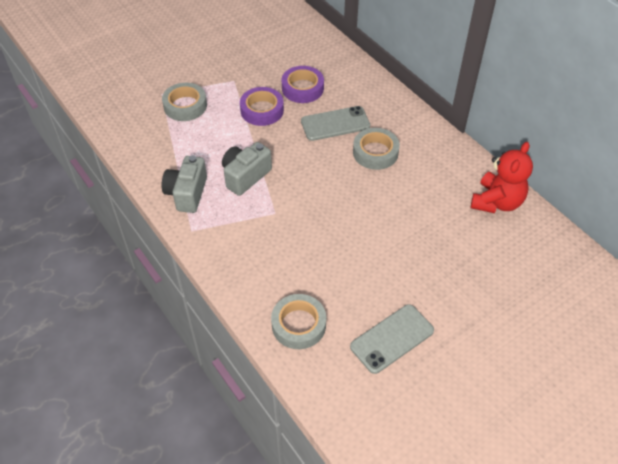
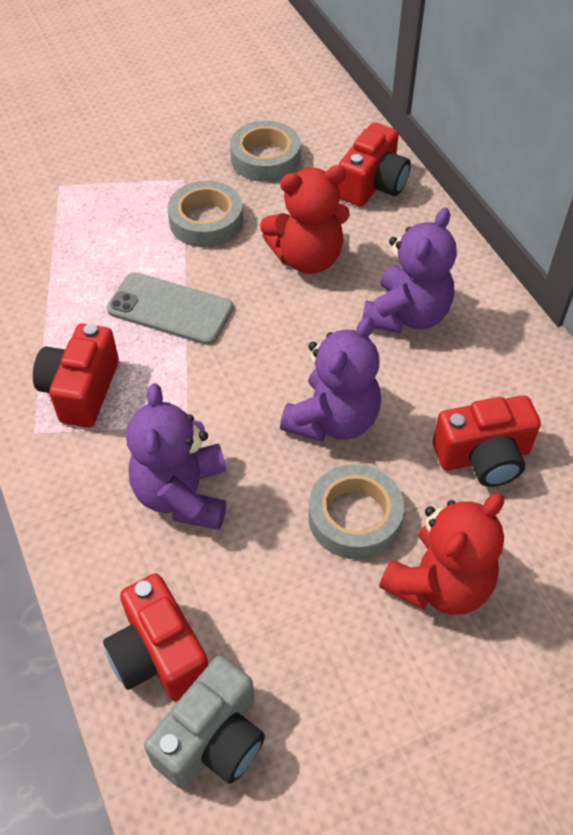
grey camera: 2 -> 1
grey phone: 2 -> 1
purple tape: 2 -> 0
purple teddy bear: 0 -> 3
red camera: 0 -> 4
red teddy bear: 1 -> 2

